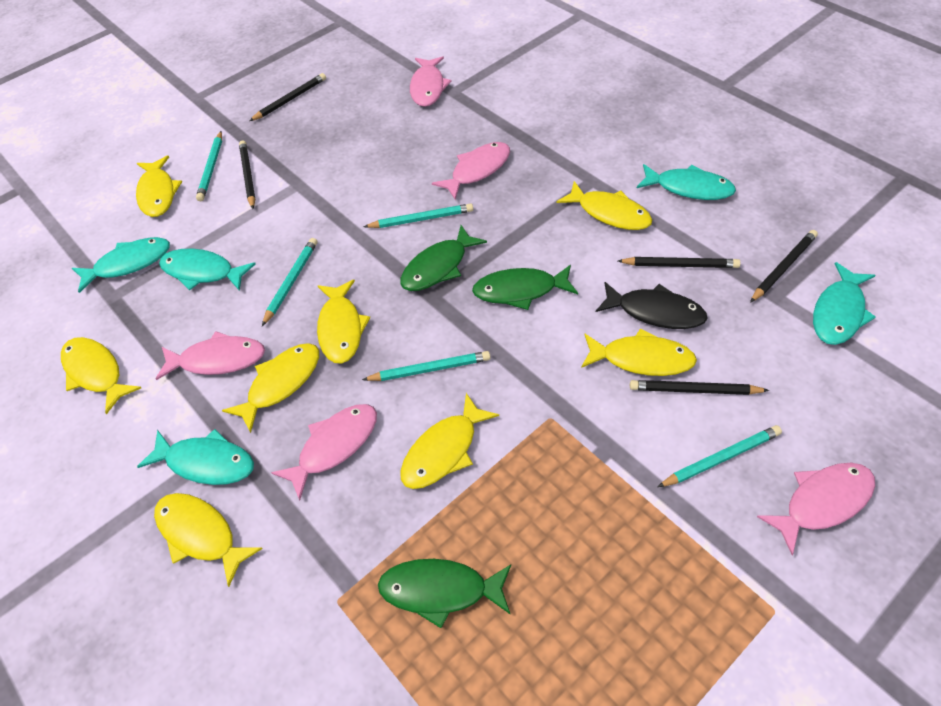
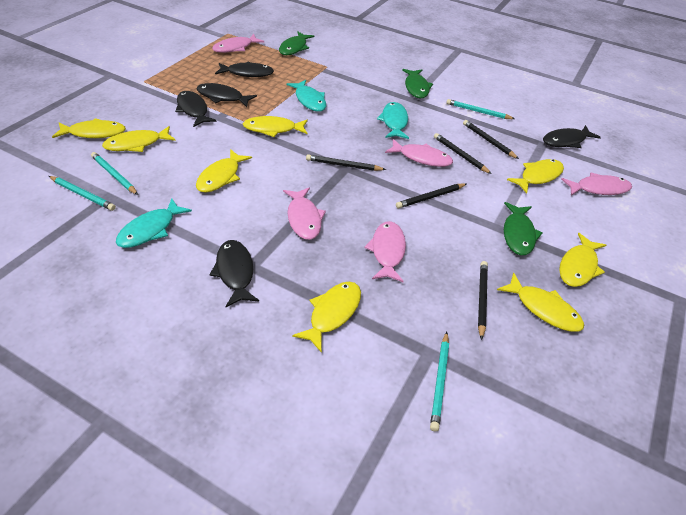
black fish: 1 -> 5
turquoise fish: 5 -> 3
turquoise pencil: 5 -> 4

